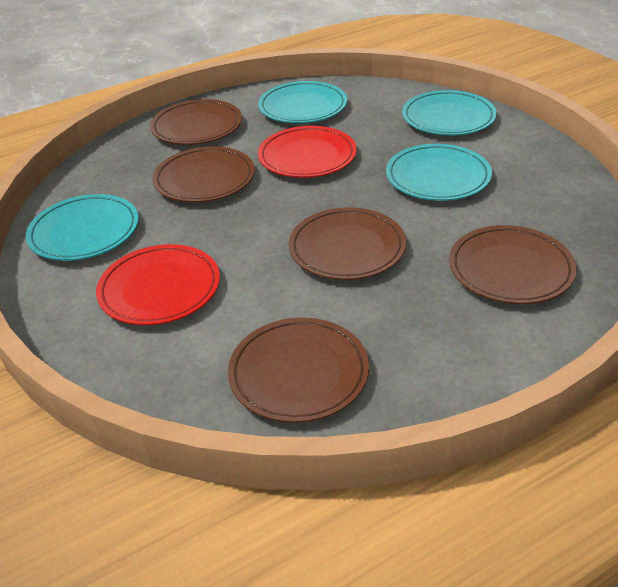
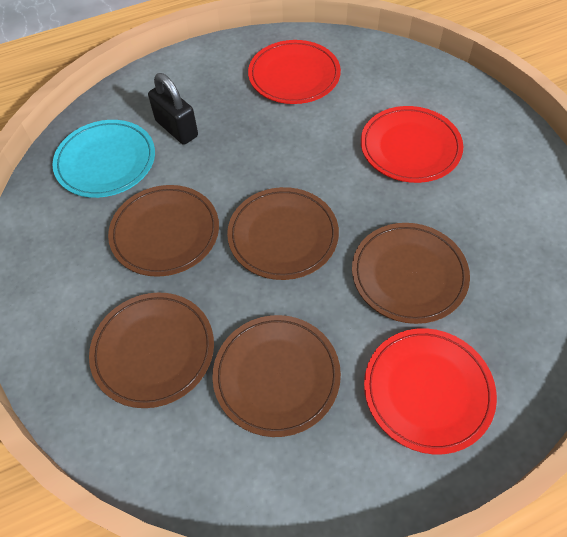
black padlock: 0 -> 1
red plate: 2 -> 3
turquoise plate: 4 -> 1

